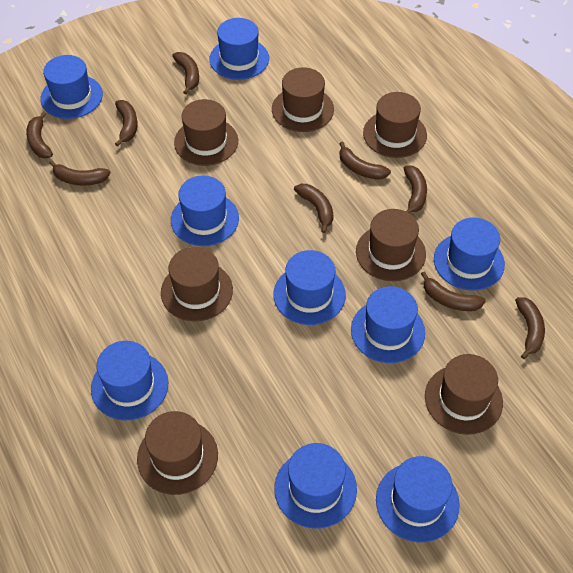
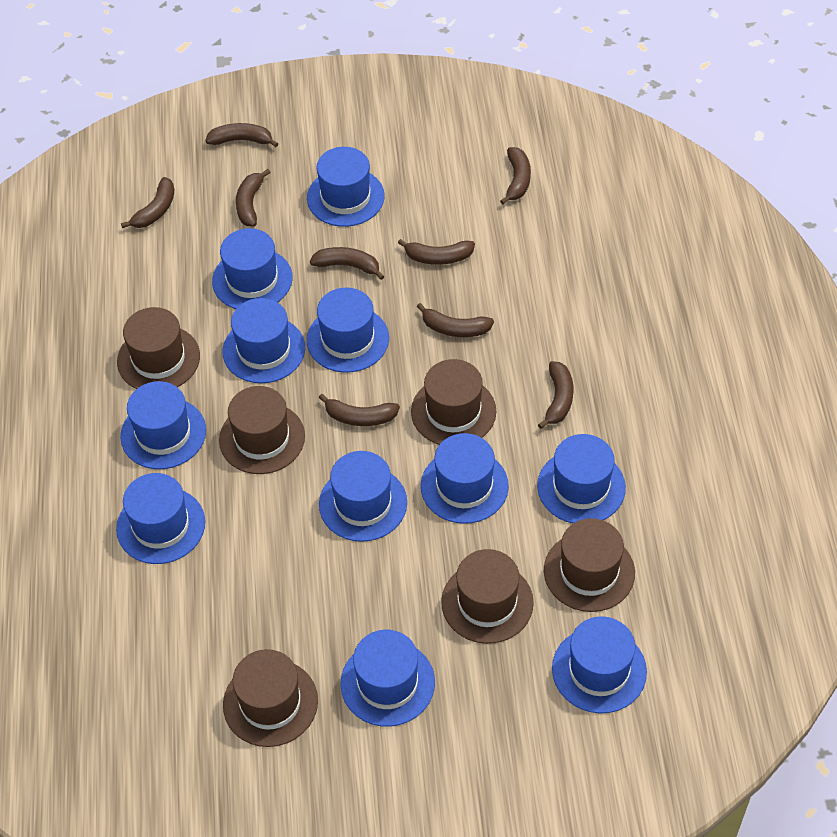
blue hat: 9 -> 11
brown hat: 7 -> 6

